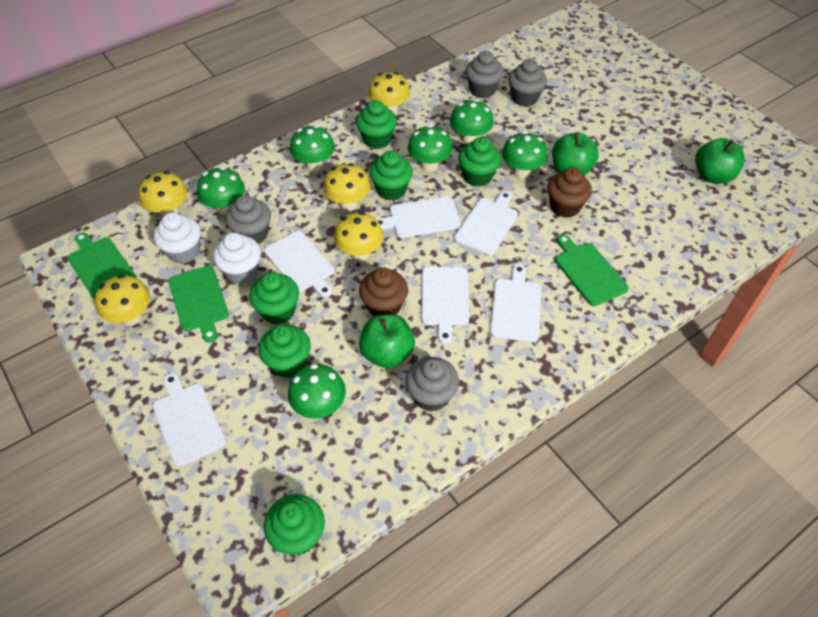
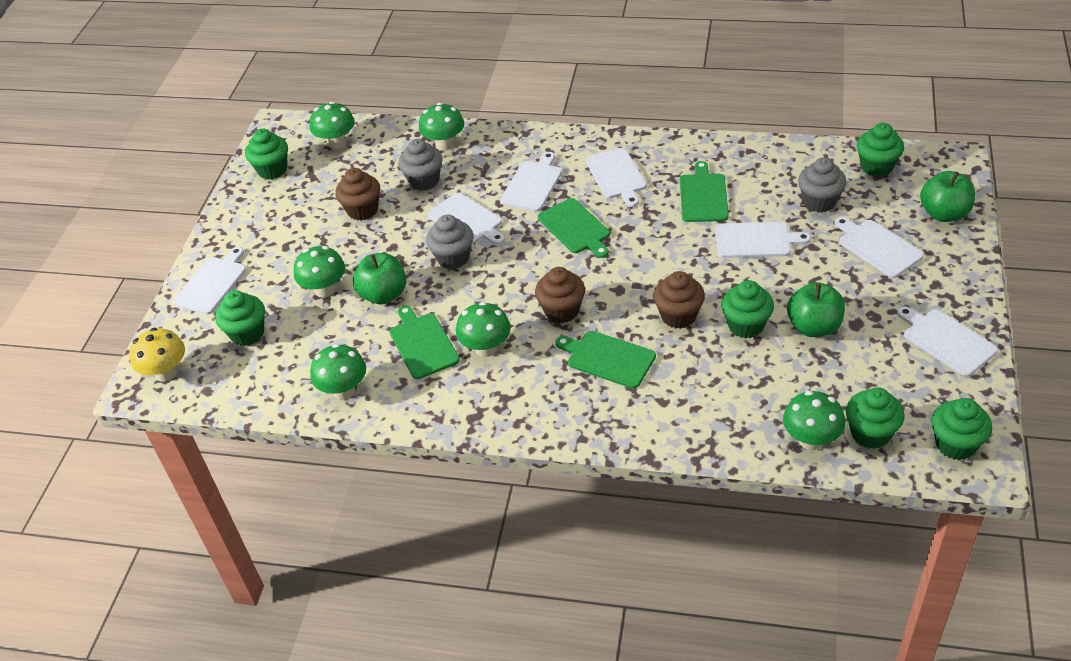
brown cupcake: 2 -> 3
green cutting board: 3 -> 4
grey cupcake: 4 -> 3
white cupcake: 2 -> 0
white cutting board: 6 -> 7
yellow mushroom: 5 -> 1

